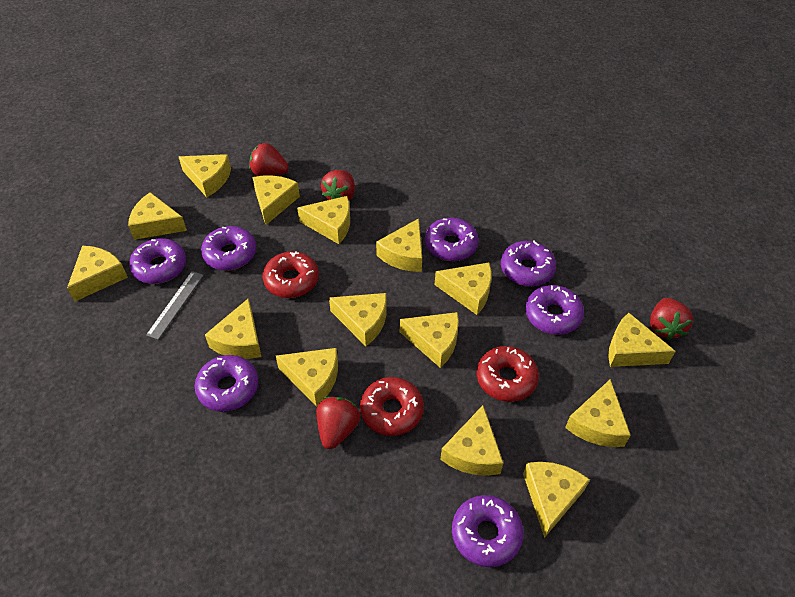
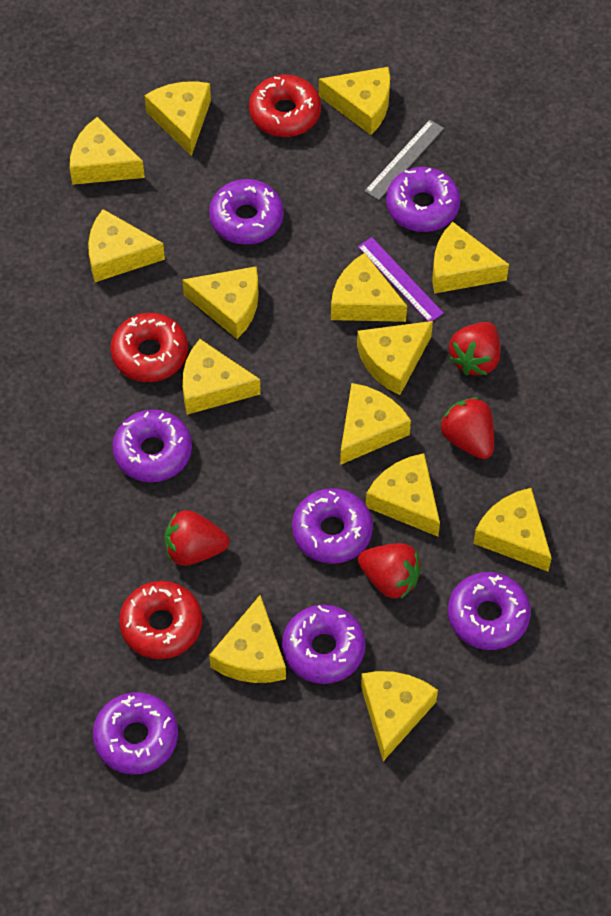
purple ruler: 0 -> 1
yellow cheese: 15 -> 14

